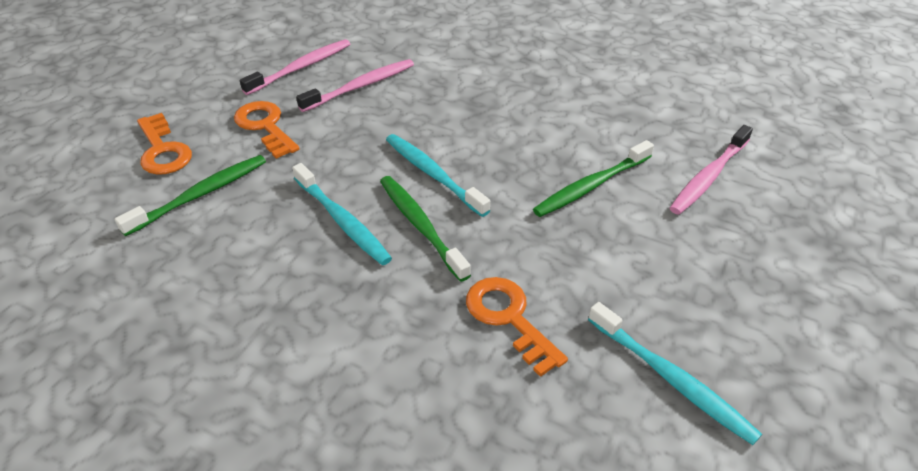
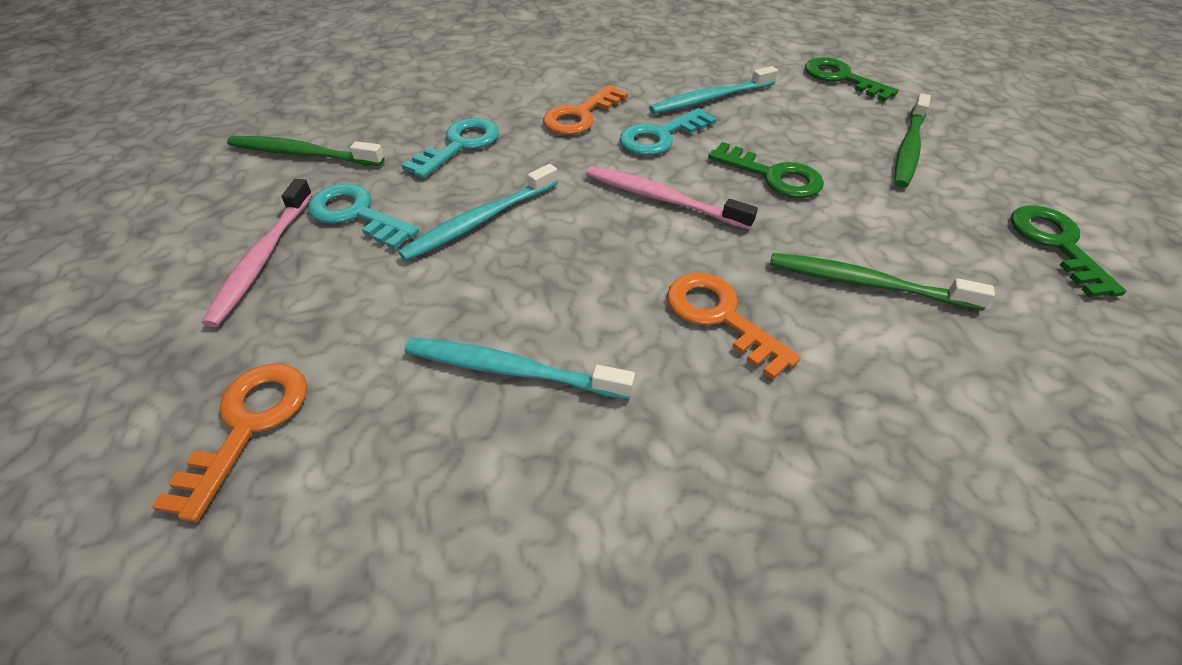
green key: 0 -> 3
pink toothbrush: 3 -> 2
turquoise key: 0 -> 3

